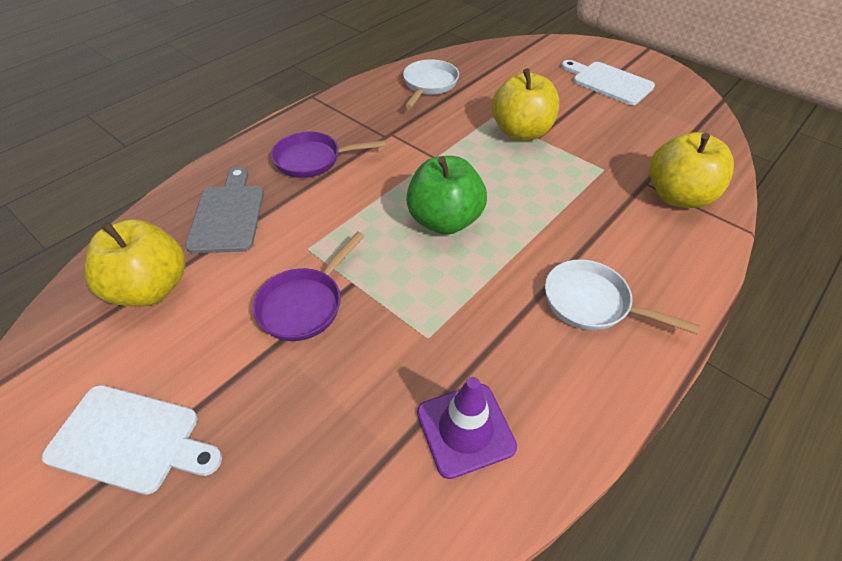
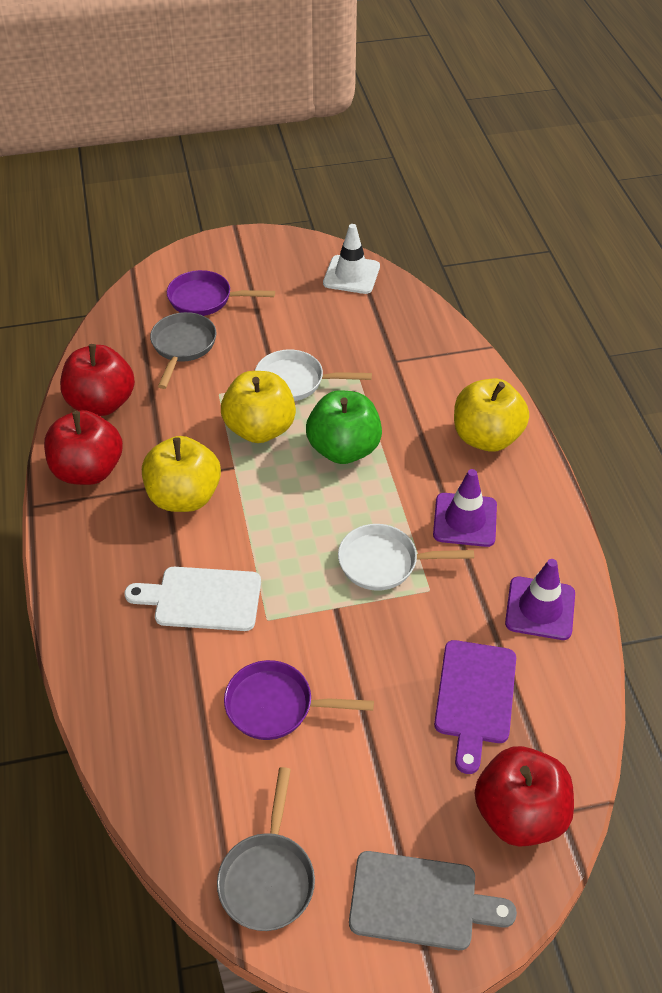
grey pan: 0 -> 2
purple cutting board: 0 -> 1
purple traffic cone: 1 -> 2
red apple: 0 -> 3
white cutting board: 2 -> 1
white traffic cone: 0 -> 1

